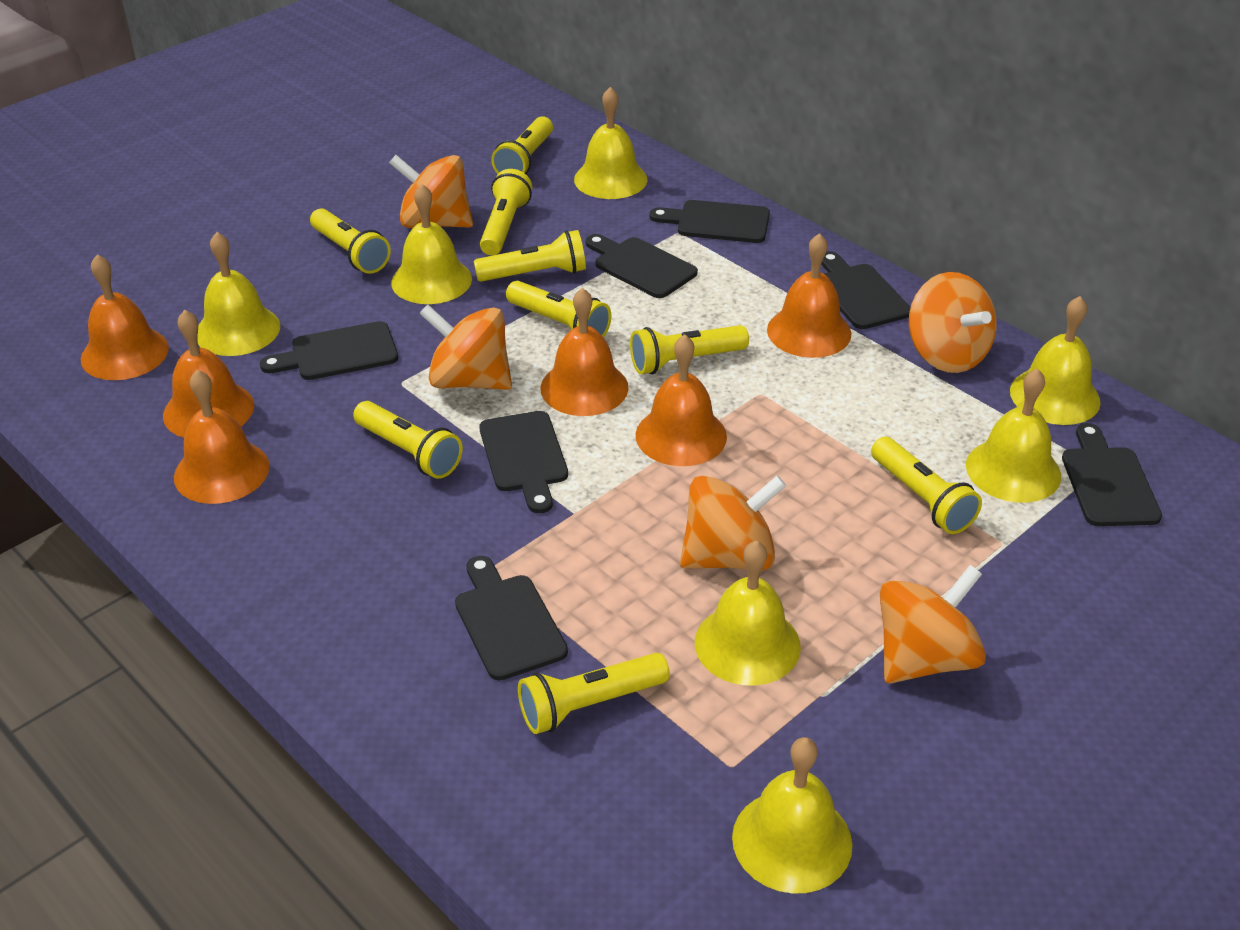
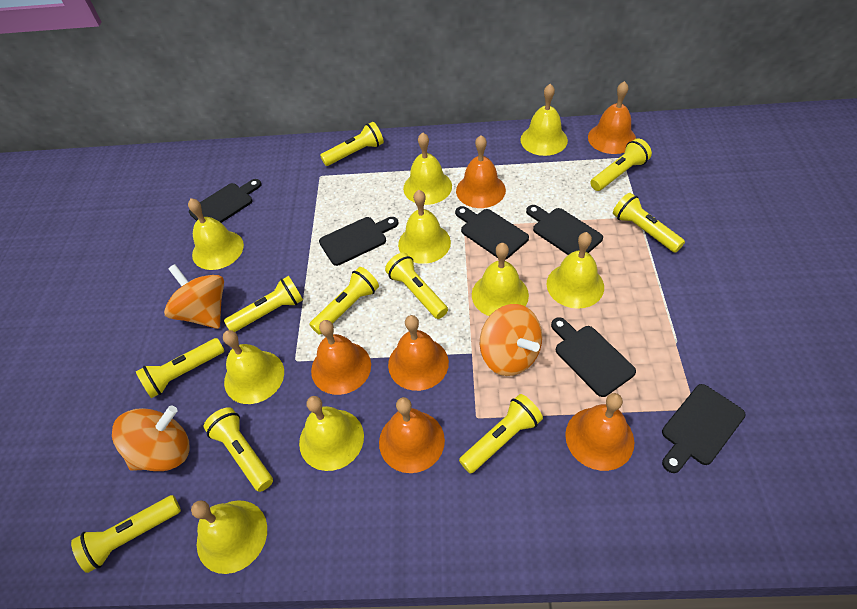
black cutting board: 7 -> 6
orange spinning top: 5 -> 3
yellow bell: 7 -> 9
yellow flashlight: 9 -> 10

